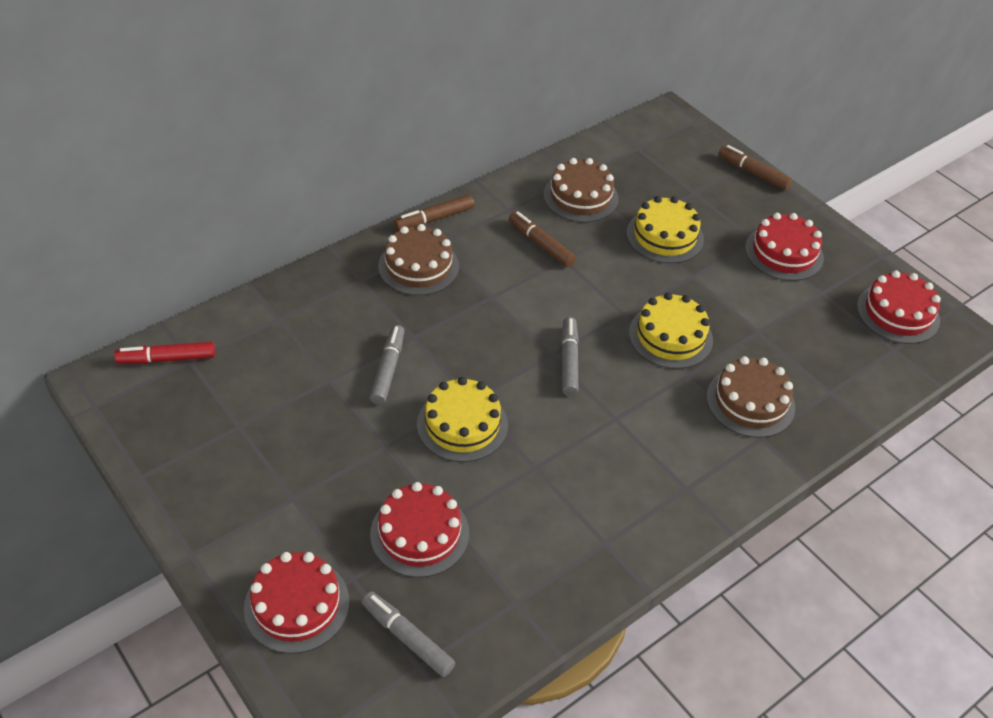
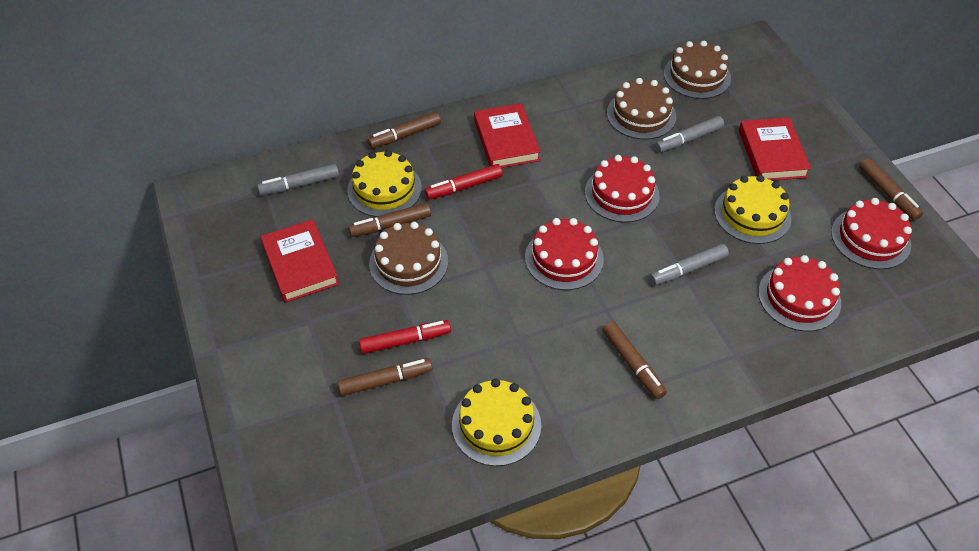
brown marker: 3 -> 5
red book: 0 -> 3
red marker: 1 -> 2

